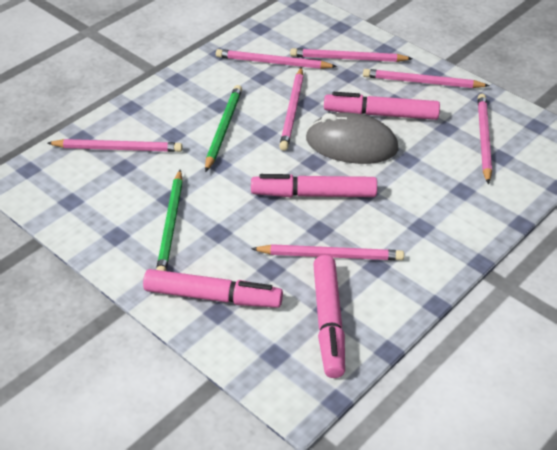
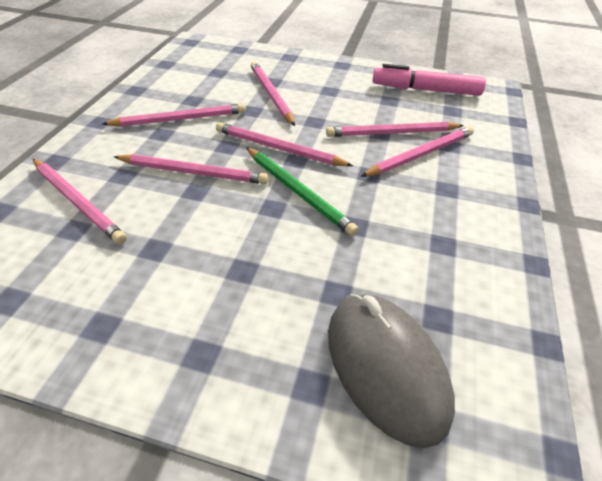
green pencil: 2 -> 1
pink marker: 4 -> 1

